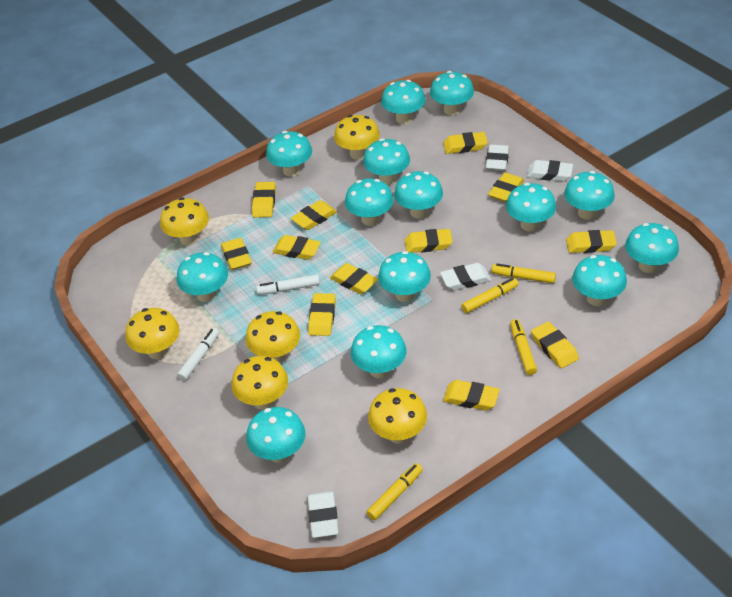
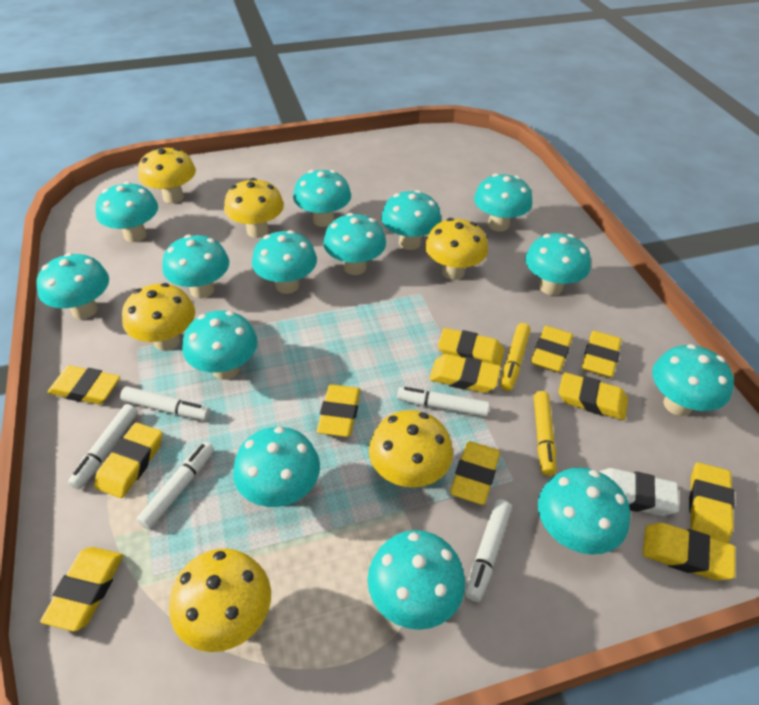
white eraser: 4 -> 1
white marker: 2 -> 5
yellow marker: 4 -> 2

